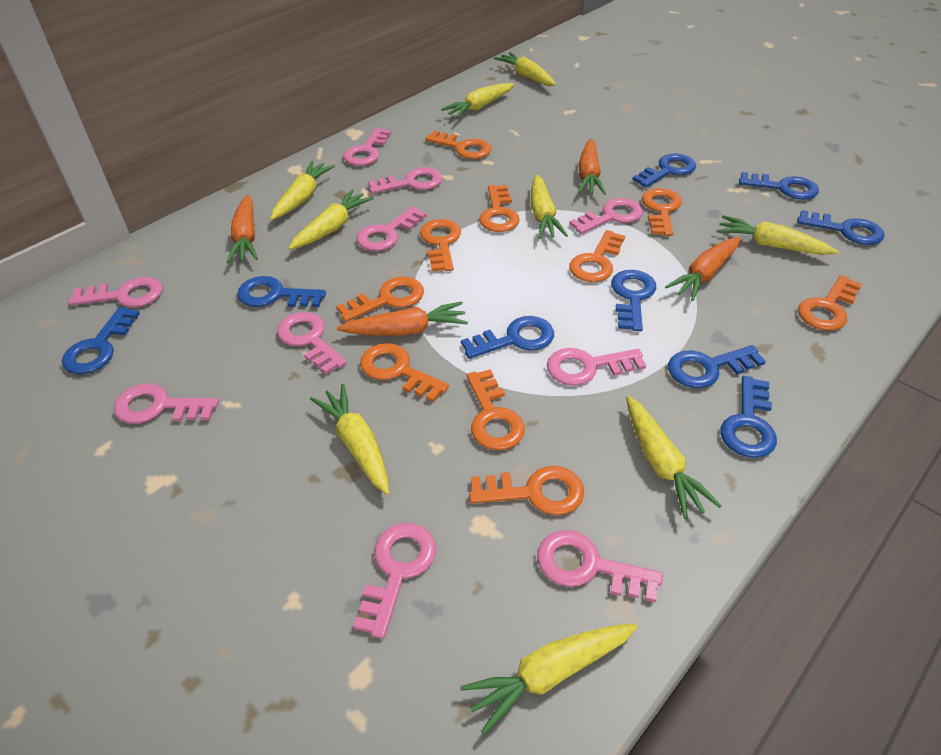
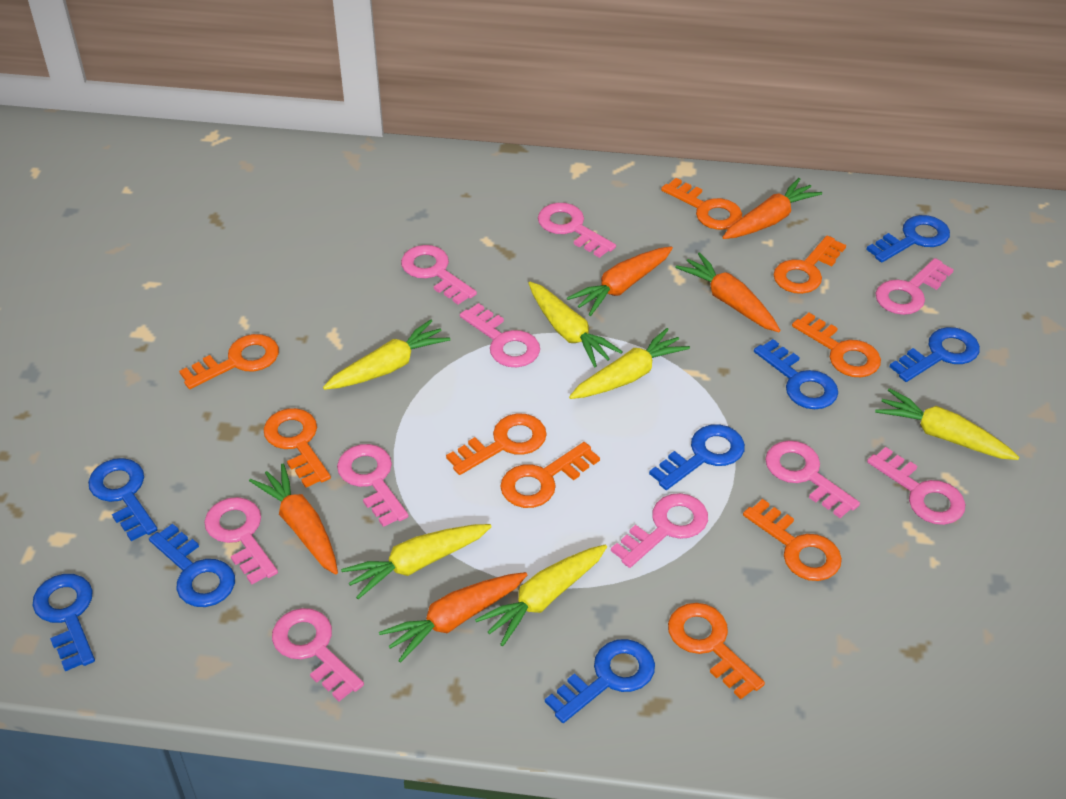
blue key: 9 -> 8
orange carrot: 4 -> 5
orange key: 10 -> 9
yellow carrot: 9 -> 6

